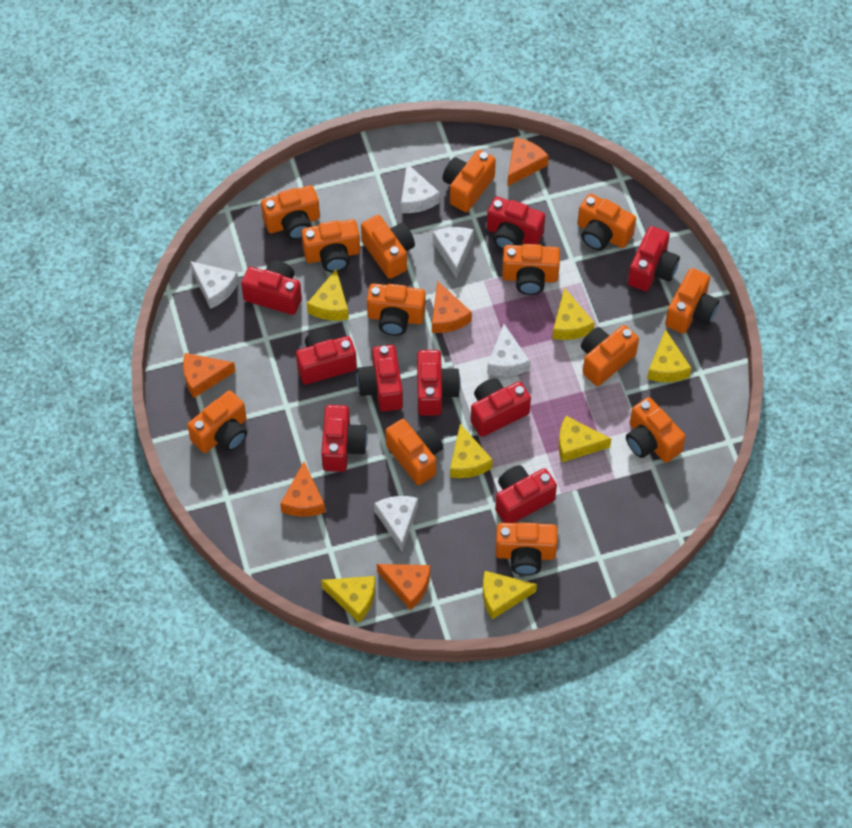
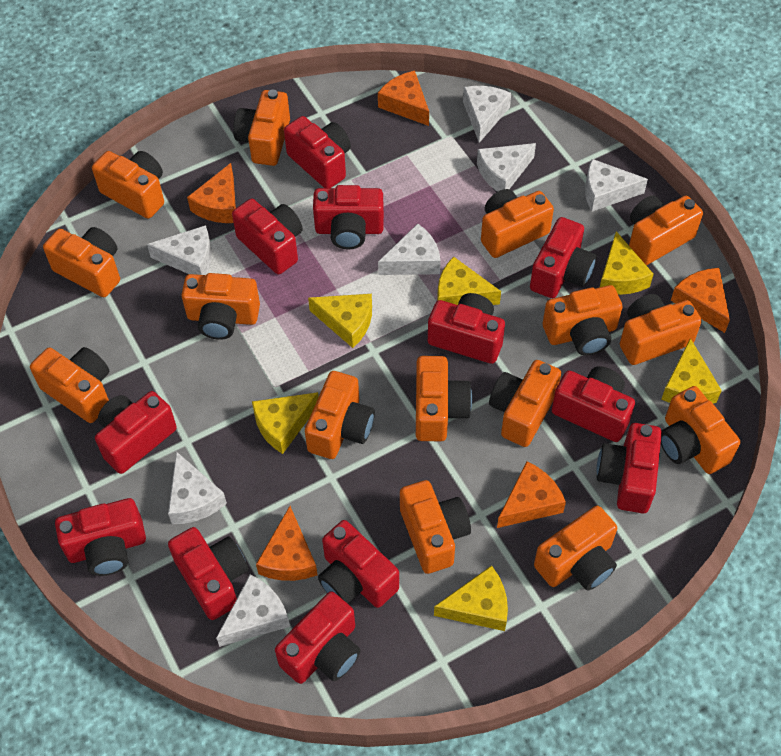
orange camera: 13 -> 15
red camera: 9 -> 12
white cheese: 5 -> 7
yellow cheese: 7 -> 6

